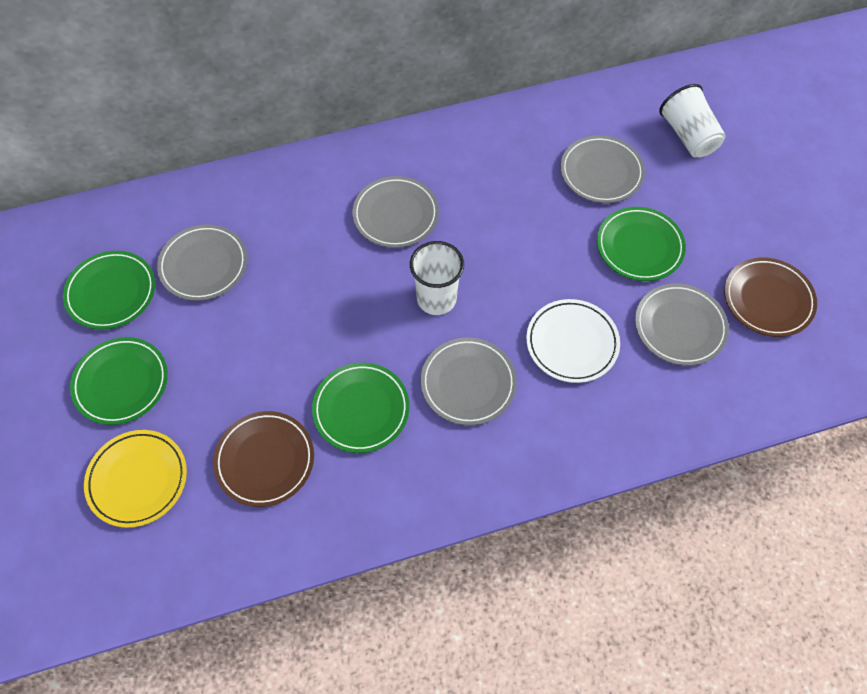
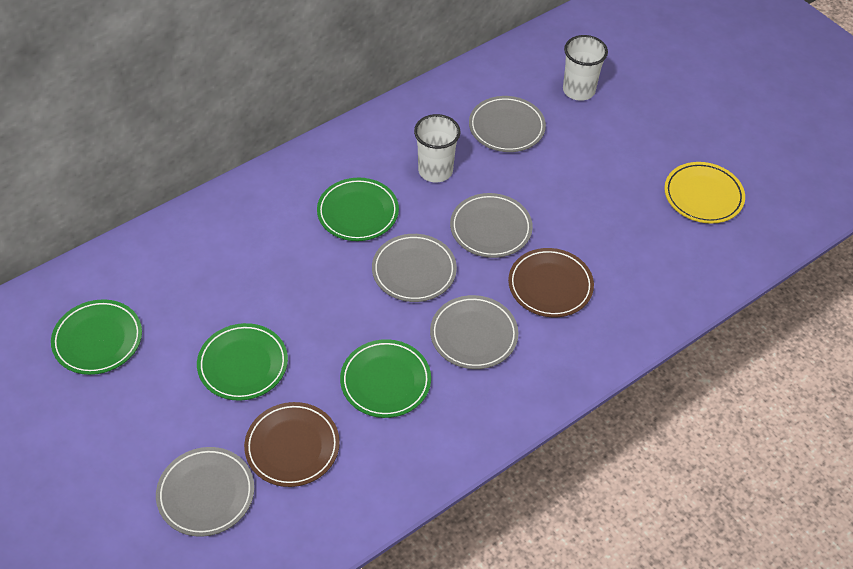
white plate: 1 -> 0

